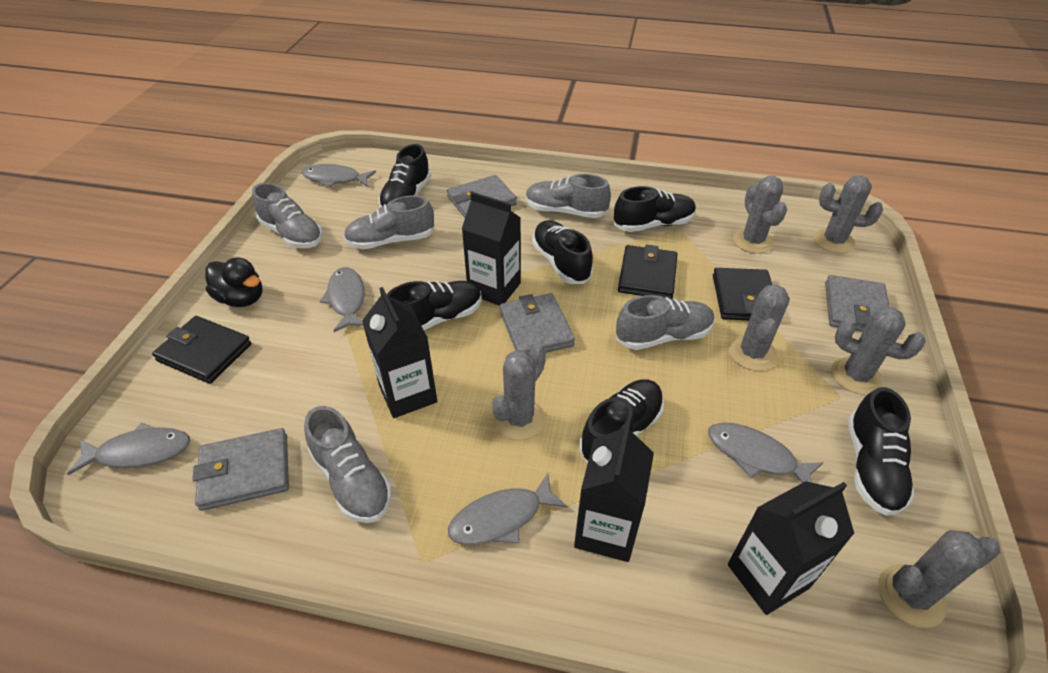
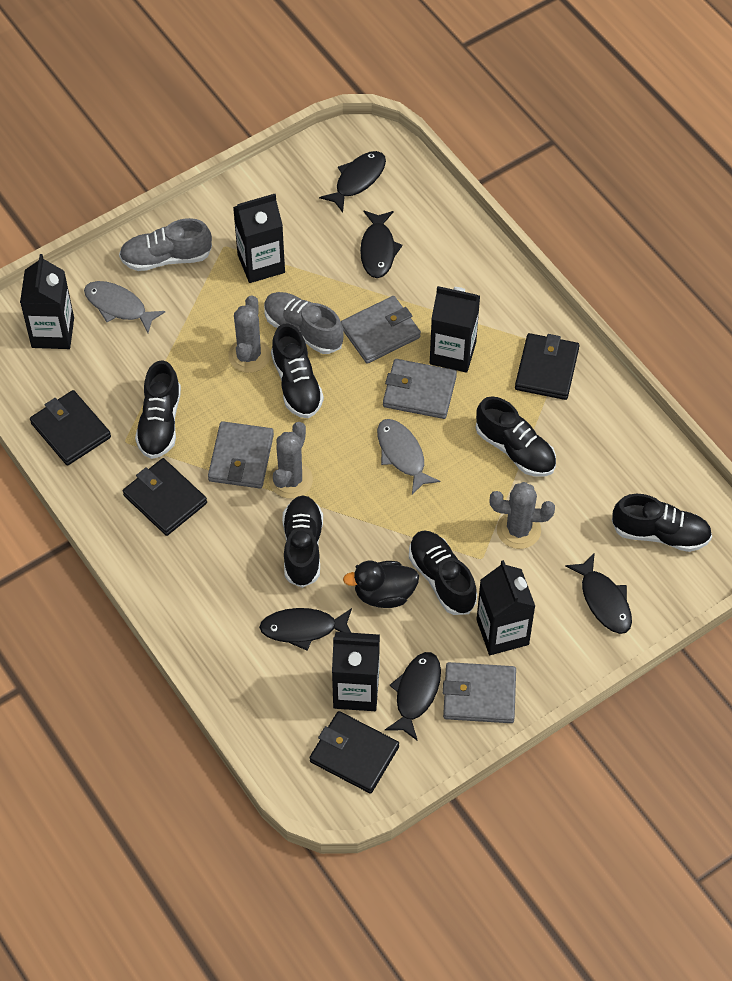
black carton: 4 -> 5
black fish: 0 -> 5
black wallet: 3 -> 4
grey cactus: 6 -> 3
grey fish: 5 -> 2
grey shoe: 5 -> 2

